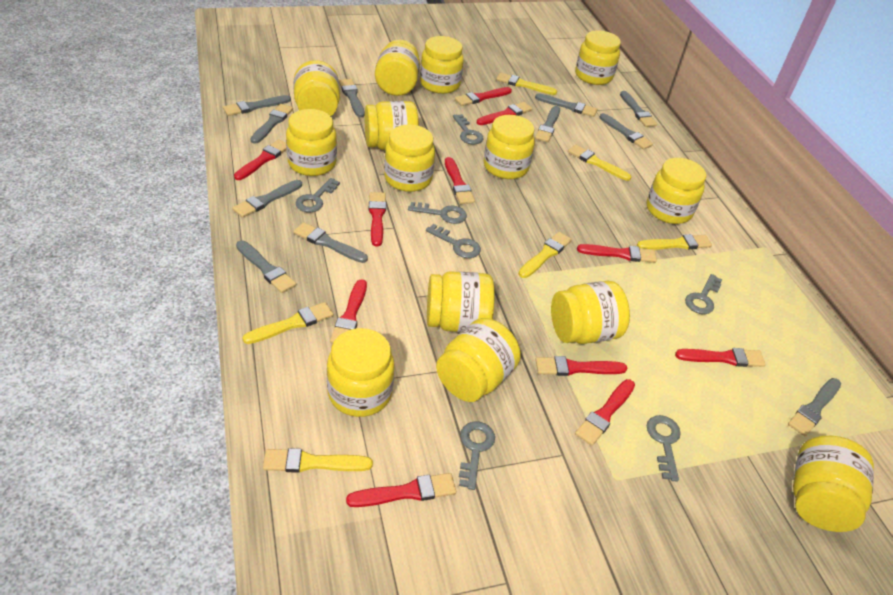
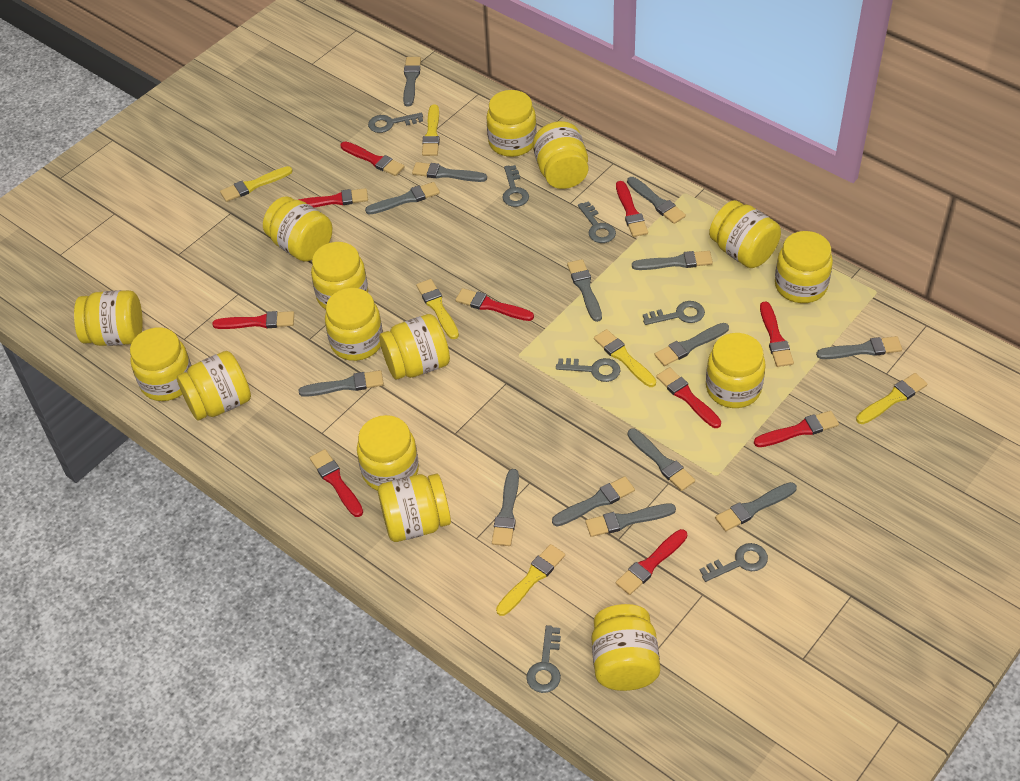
grey brush: 11 -> 14
red brush: 11 -> 10
yellow jar: 14 -> 15

